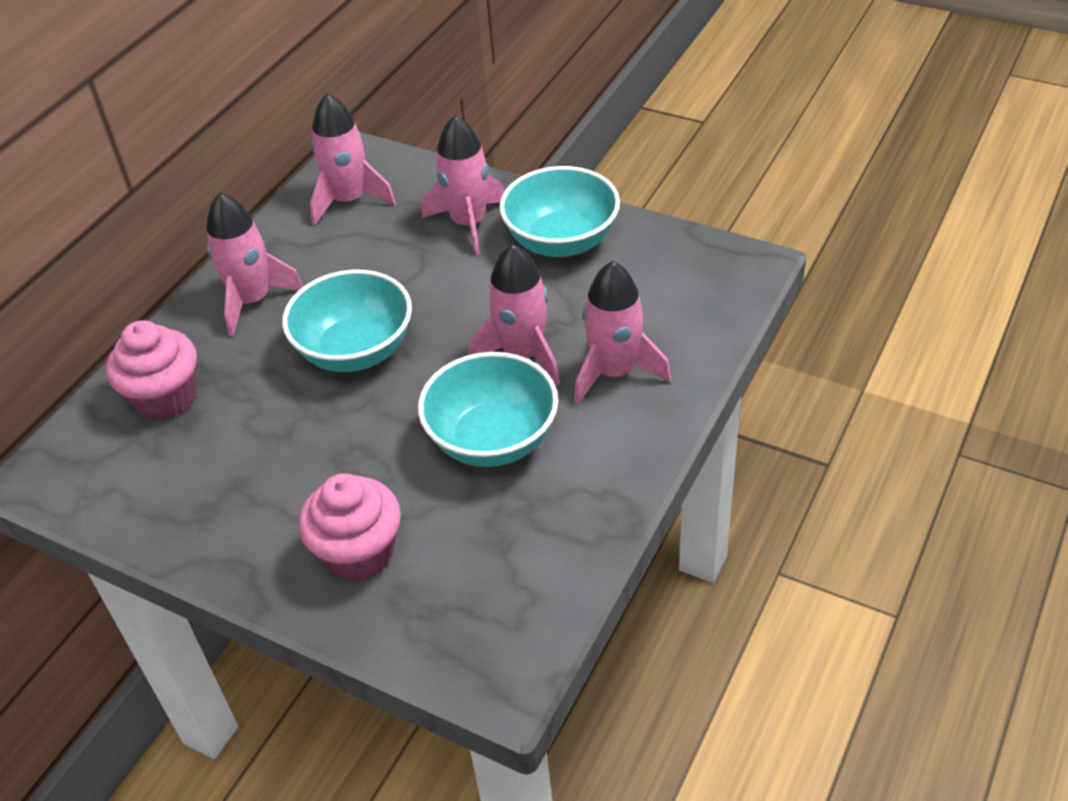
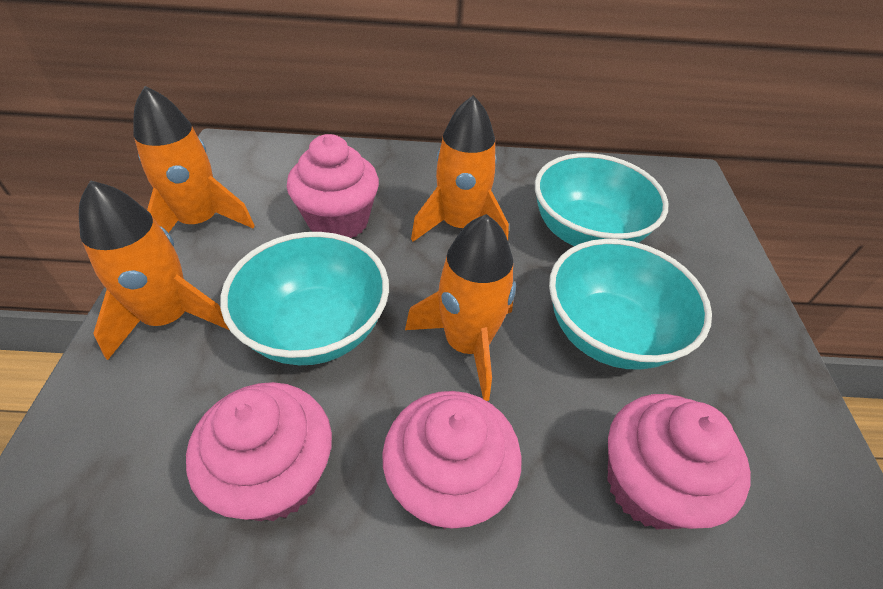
orange rocket: 0 -> 4
pink cupcake: 2 -> 4
pink rocket: 5 -> 0

